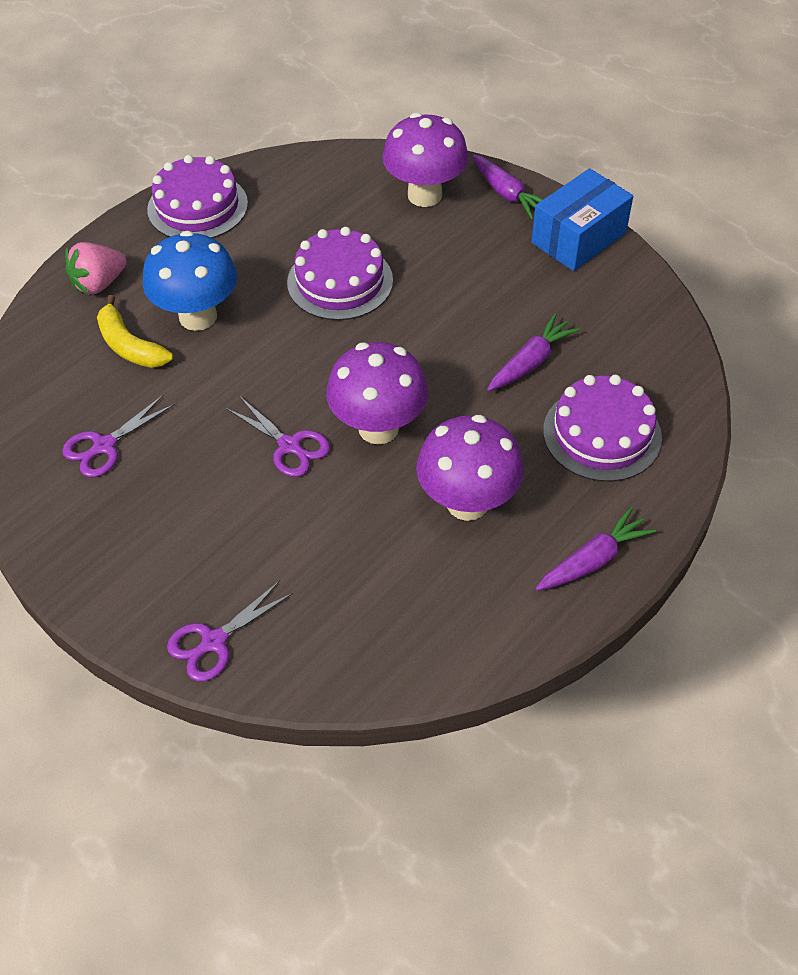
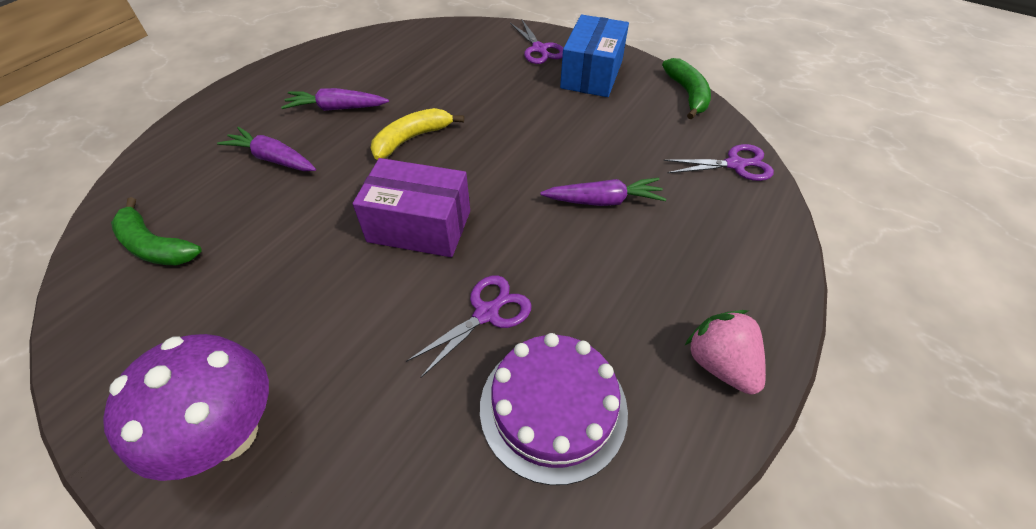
blue mushroom: 1 -> 0
green banana: 0 -> 2
purple box: 0 -> 1
purple cake: 3 -> 1
purple mushroom: 3 -> 1

